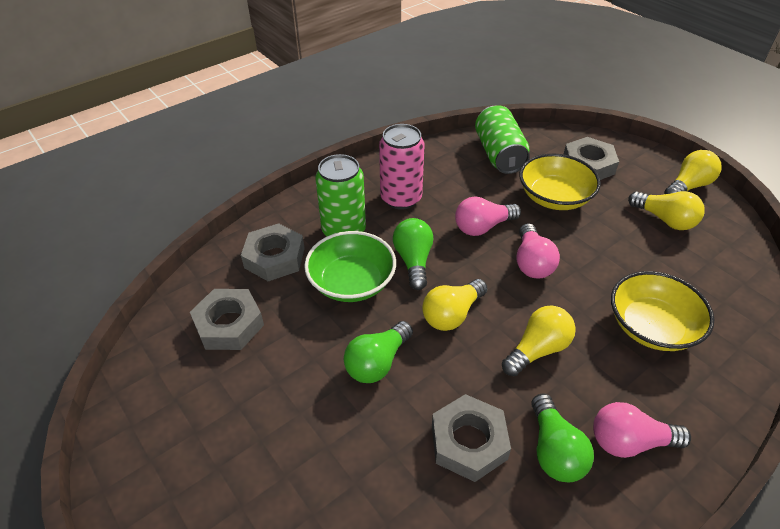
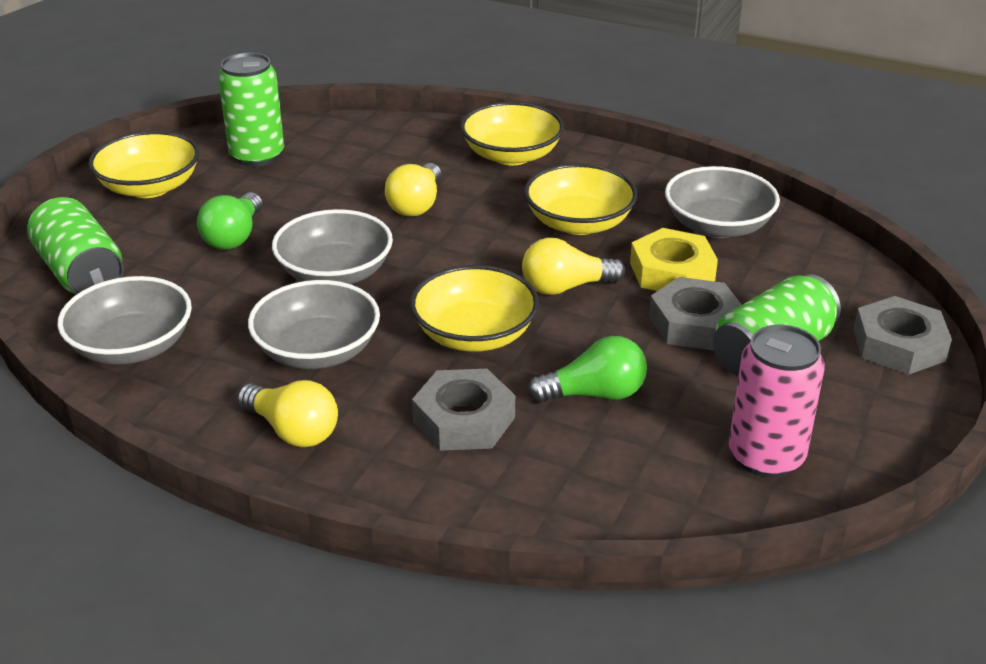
green bowl: 1 -> 0
green can: 2 -> 3
green light bulb: 3 -> 2
grey bowl: 0 -> 4
grey nut: 4 -> 3
pink light bulb: 3 -> 0
yellow bowl: 2 -> 4
yellow light bulb: 4 -> 3
yellow nut: 0 -> 1

